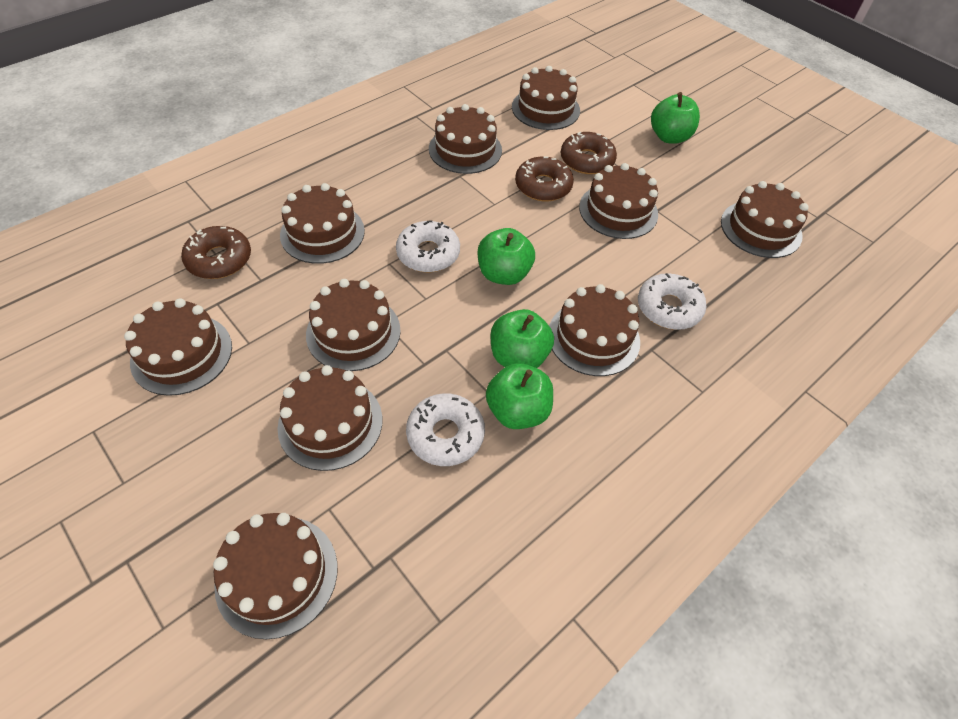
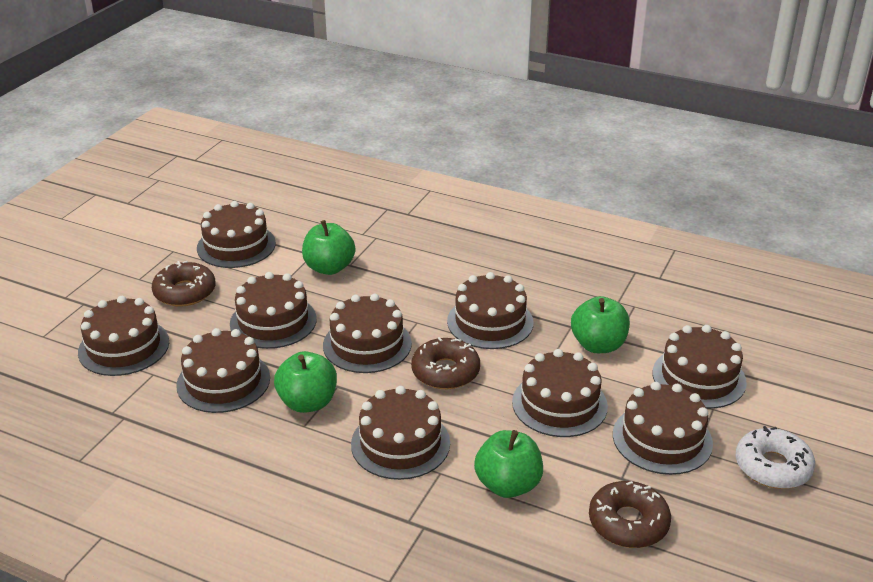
white donut: 3 -> 1

